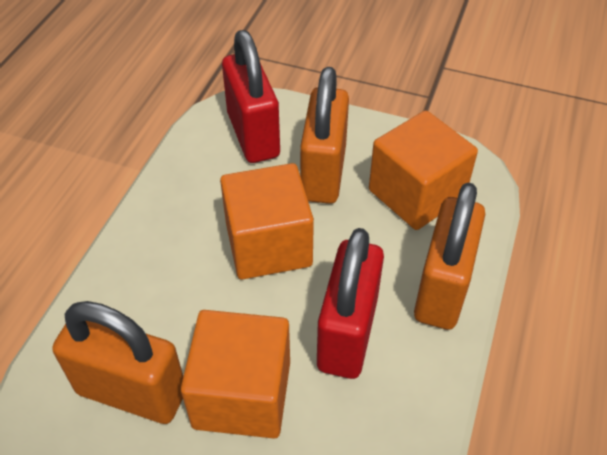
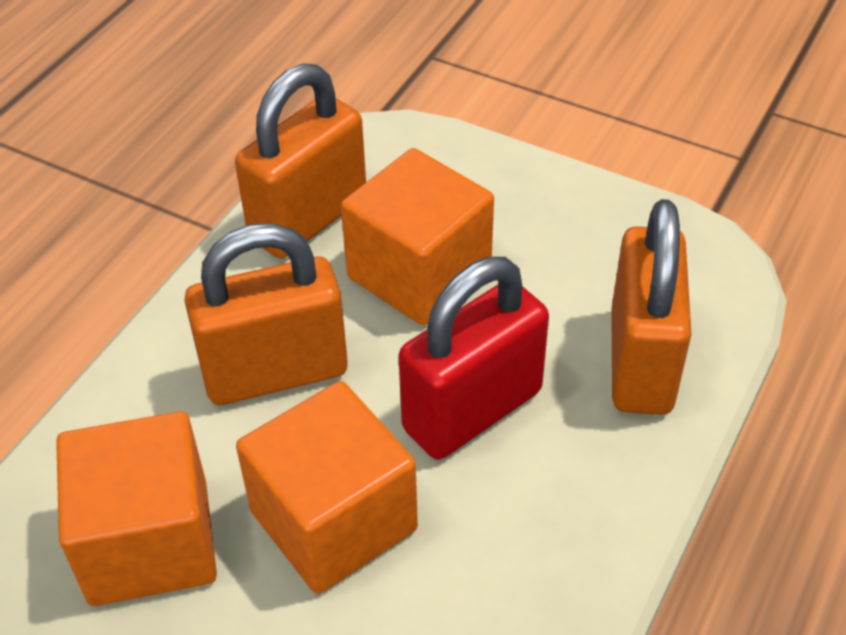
red padlock: 2 -> 1

